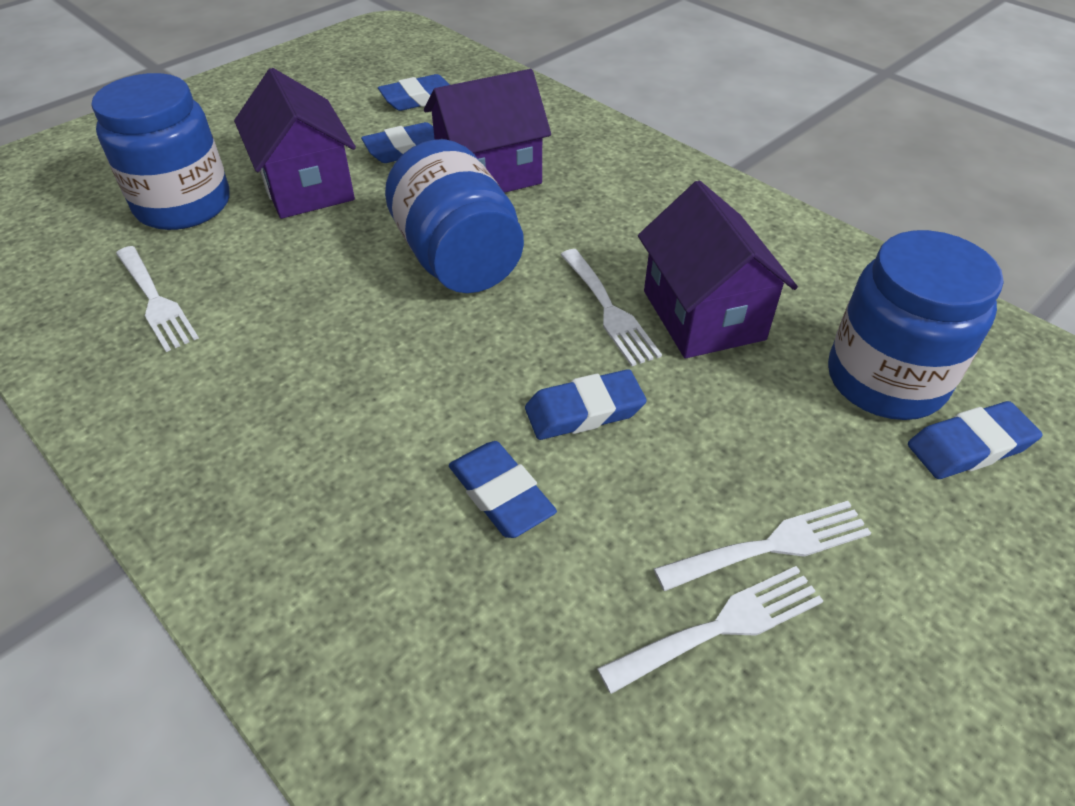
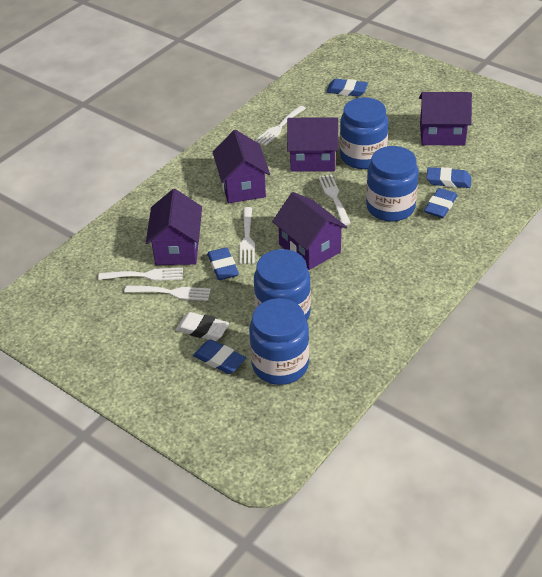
blue jar: 3 -> 4
purple house: 3 -> 5
white eraser: 0 -> 1
white fork: 4 -> 5

